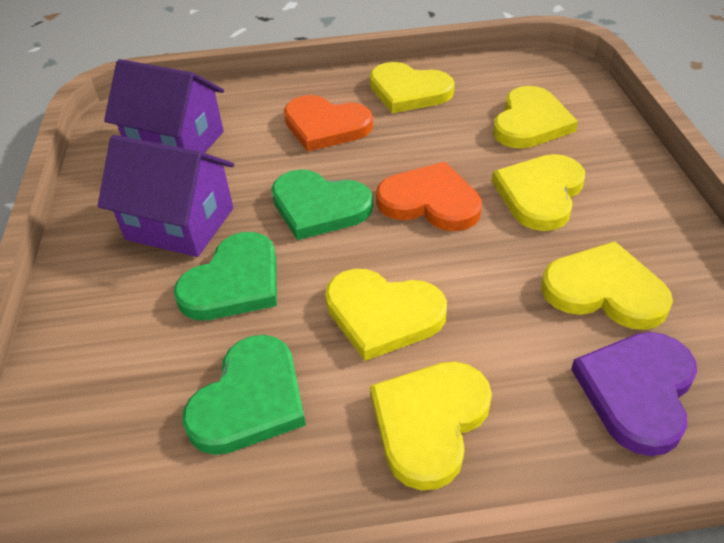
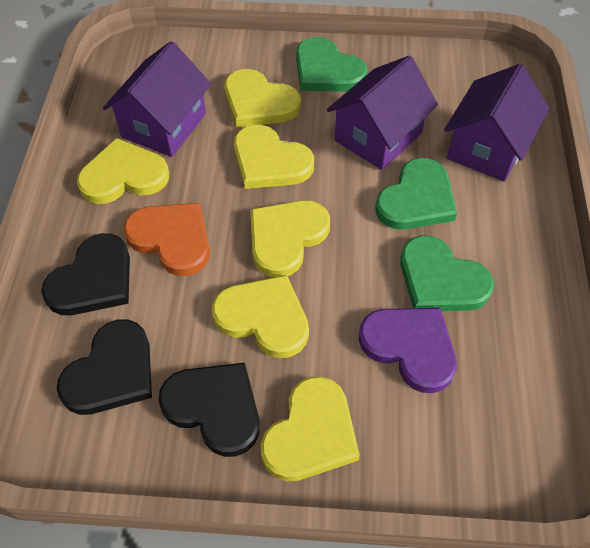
black heart: 0 -> 3
orange heart: 2 -> 1
purple house: 2 -> 3

